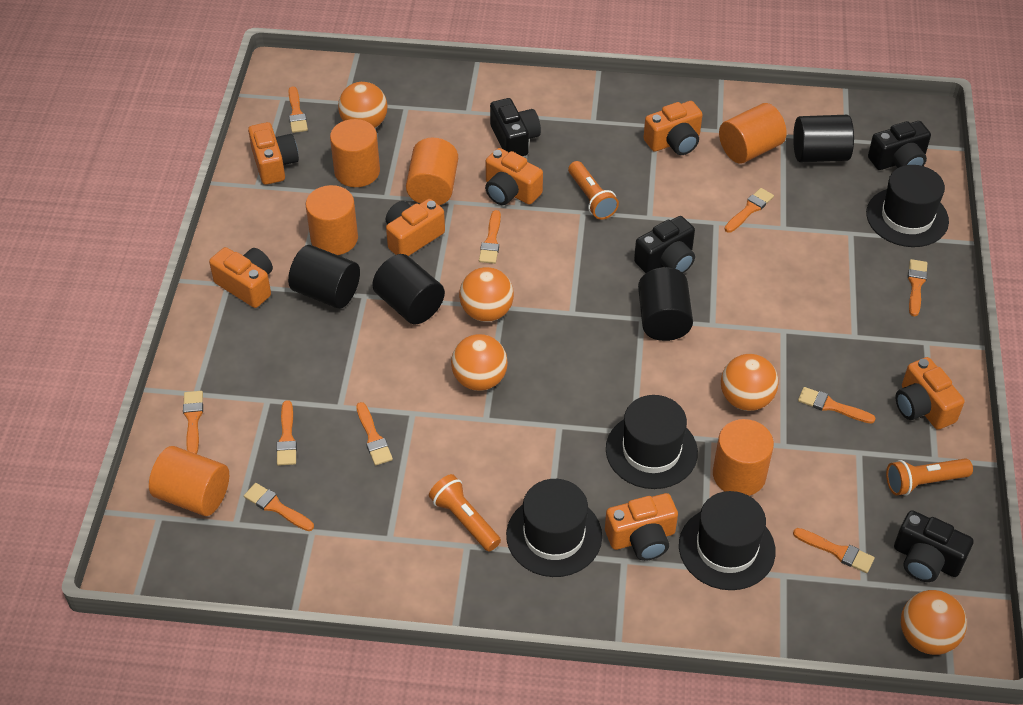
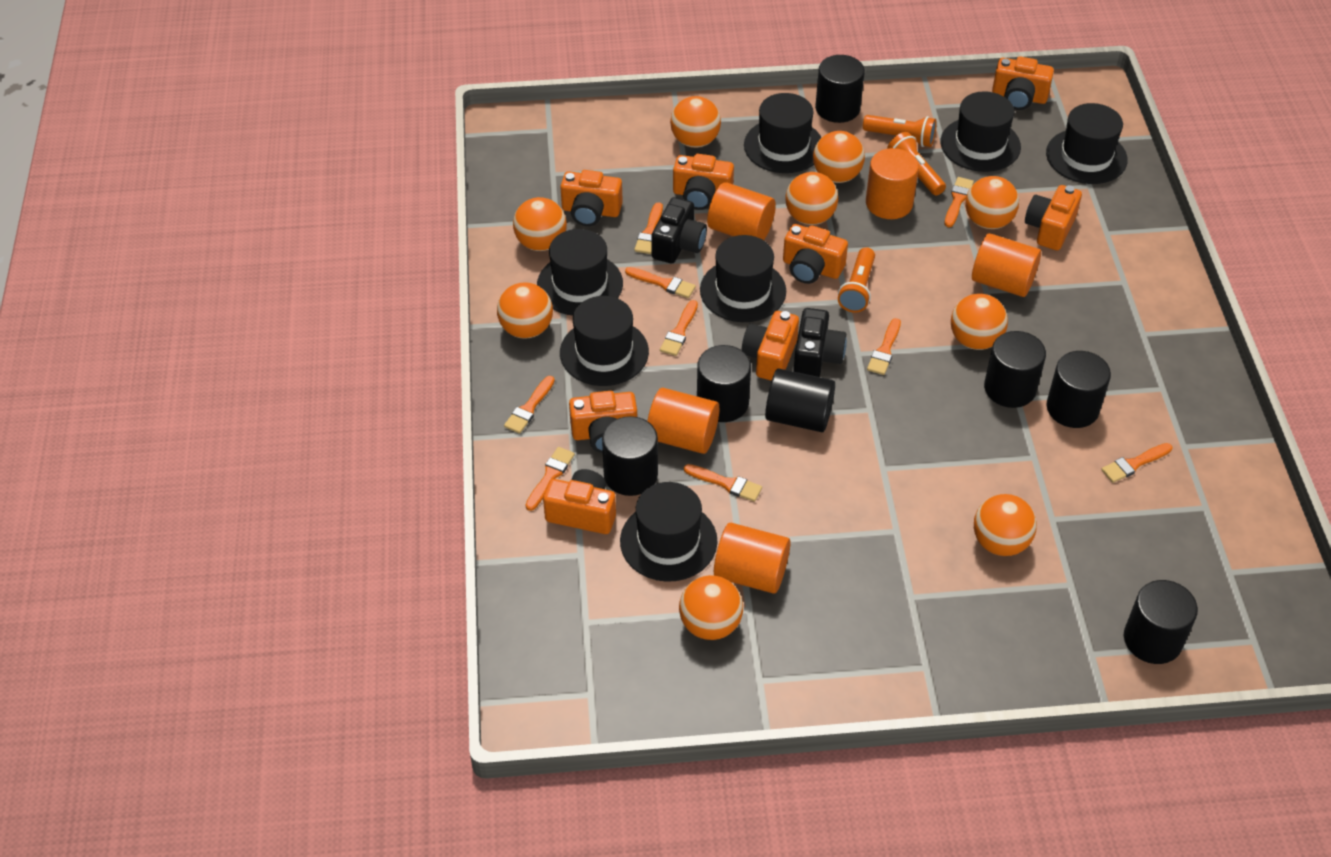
black camera: 4 -> 2
black cylinder: 4 -> 7
black hat: 4 -> 7
orange ball: 5 -> 9
orange brush: 10 -> 9
orange camera: 7 -> 8
orange cylinder: 6 -> 5

